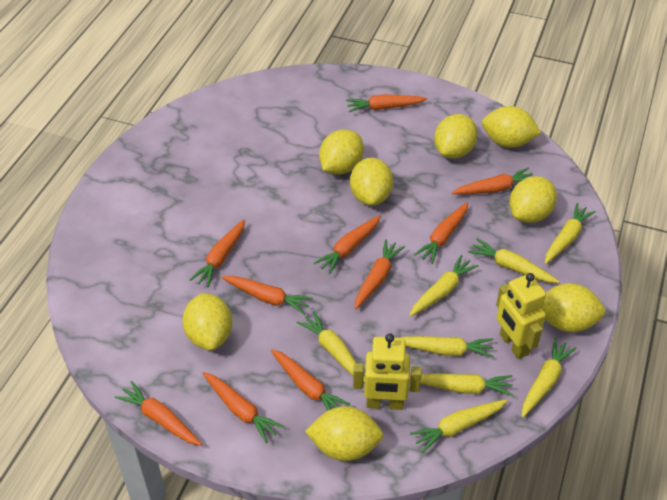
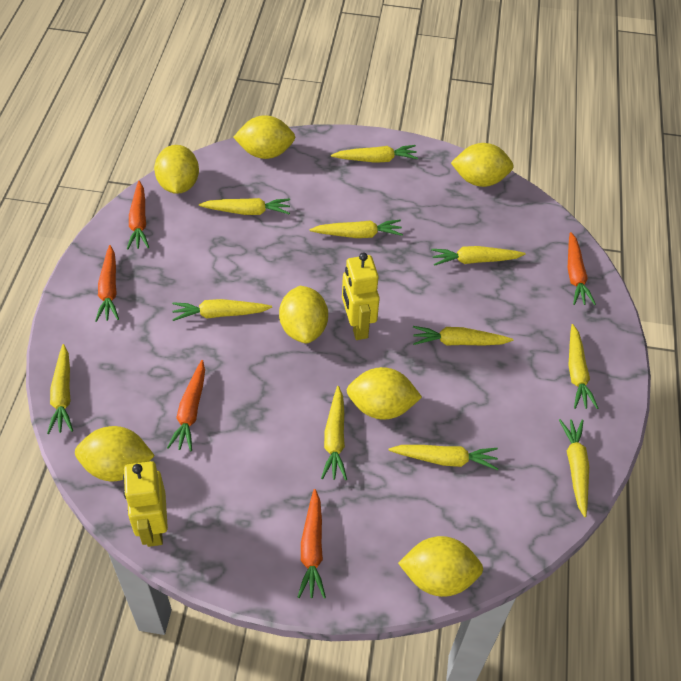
orange carrot: 10 -> 5
yellow carrot: 8 -> 11
yellow lemon: 8 -> 7

